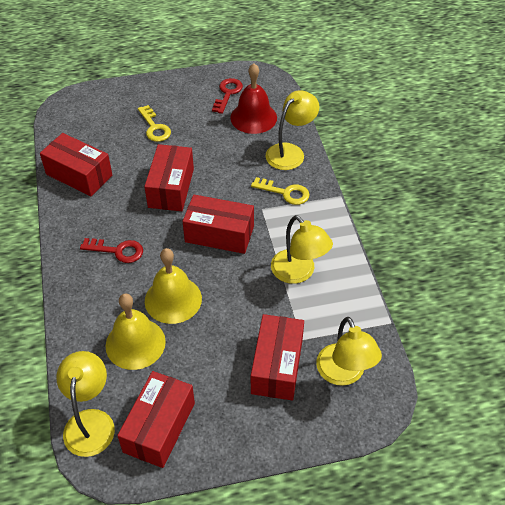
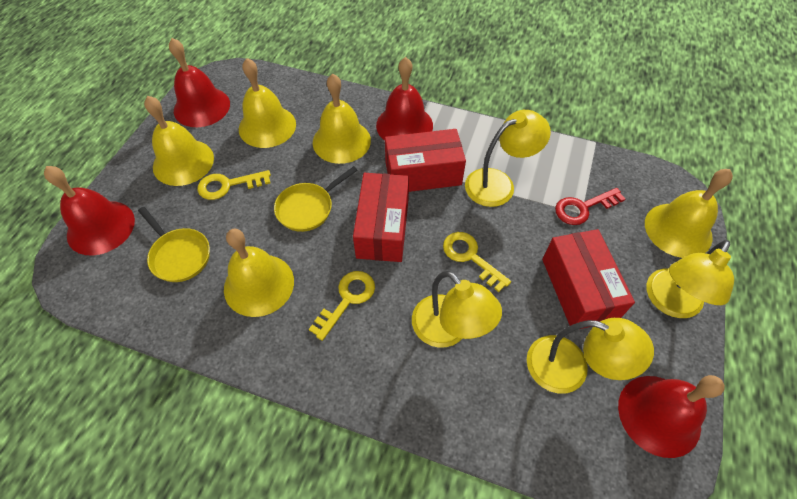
red bell: 1 -> 4
red box: 5 -> 3
red key: 2 -> 1
yellow bell: 2 -> 5
yellow key: 2 -> 3
yellow pan: 0 -> 2

